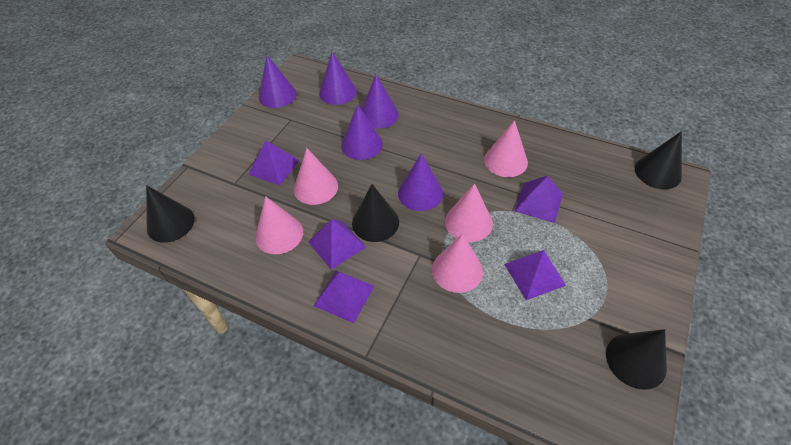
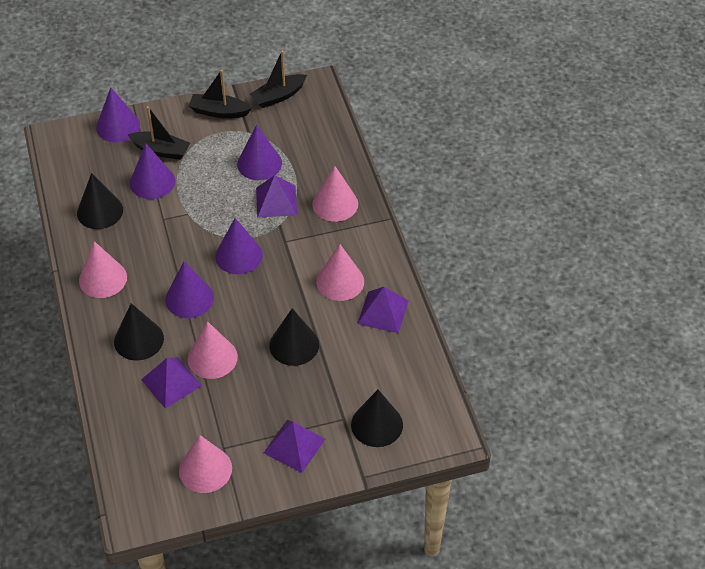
black boat: 0 -> 3
purple pyramid: 5 -> 4

